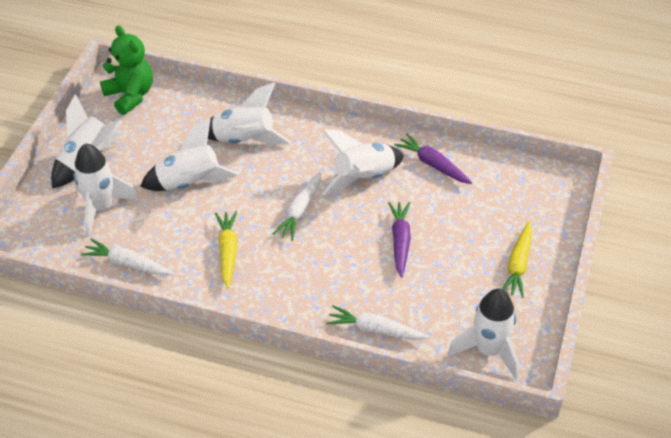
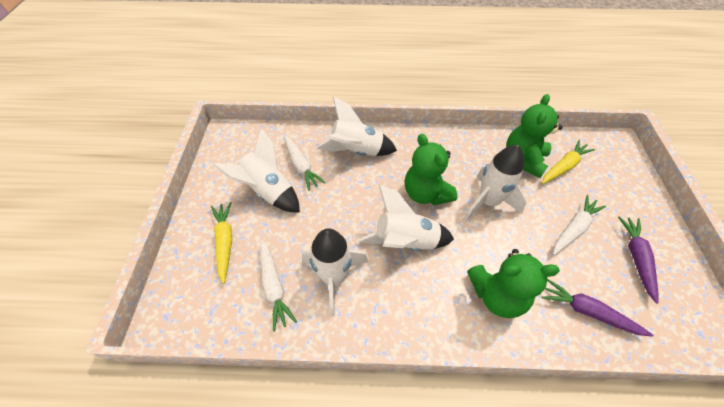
green teddy bear: 1 -> 3
white rocket: 6 -> 5

